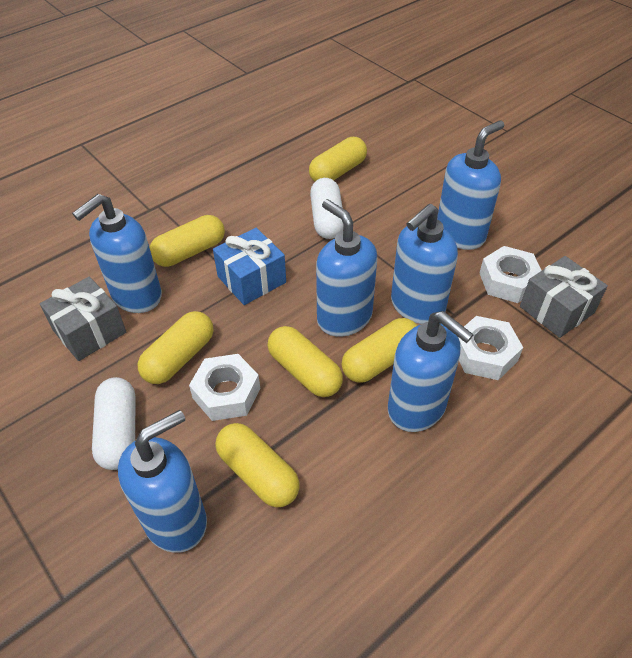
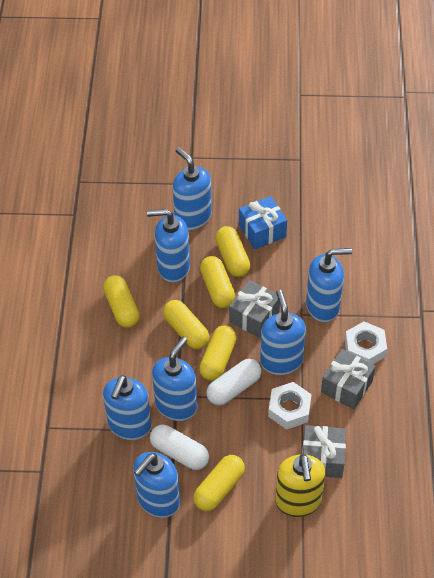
blue soap dispenser: 6 -> 7
grey gift: 2 -> 3
white nut: 3 -> 2
yellow soap dispenser: 0 -> 1

